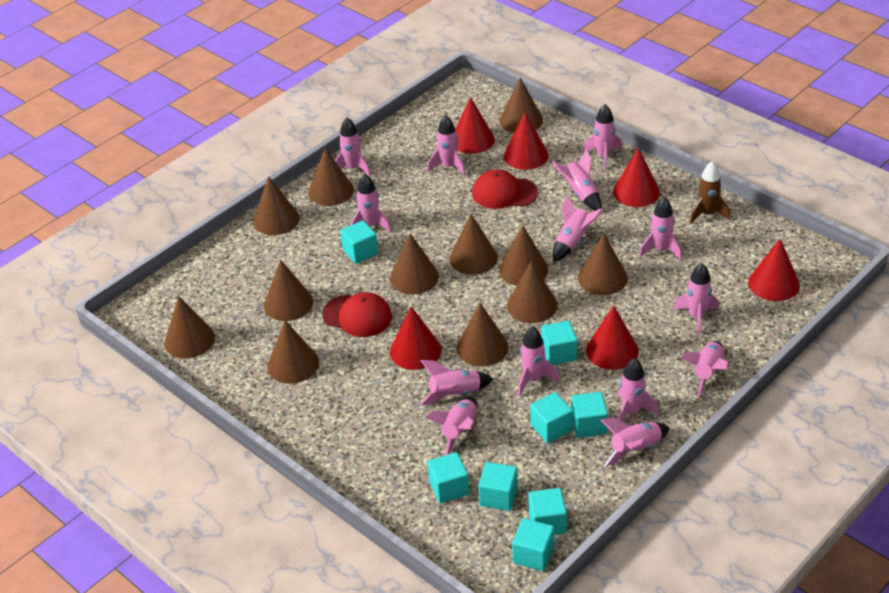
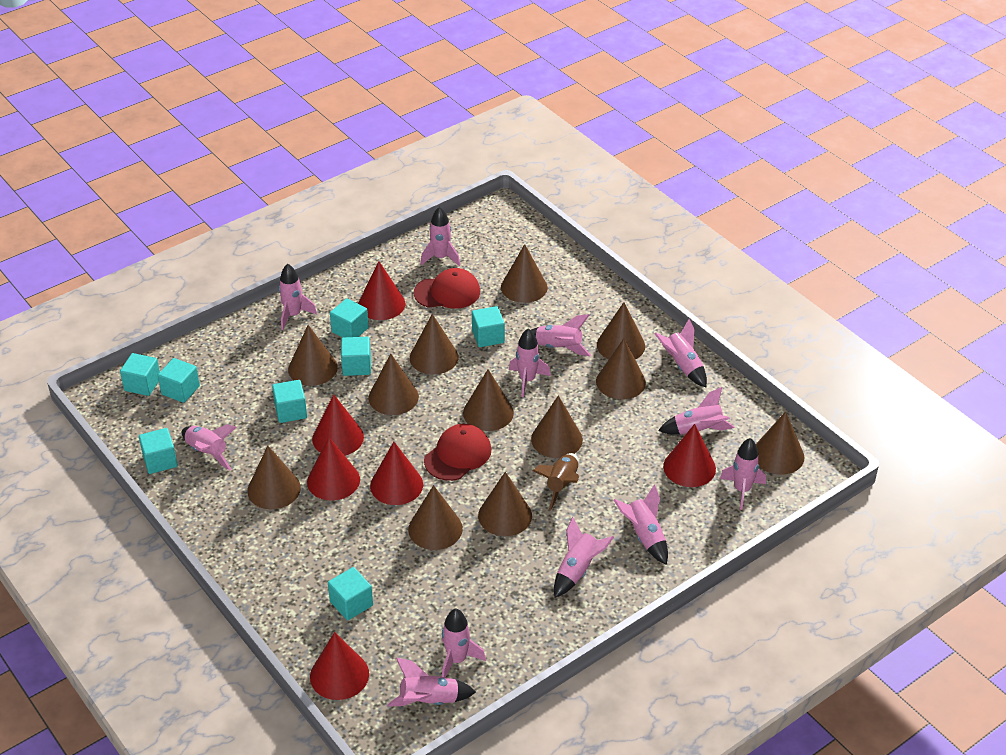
pink rocket: 14 -> 12

